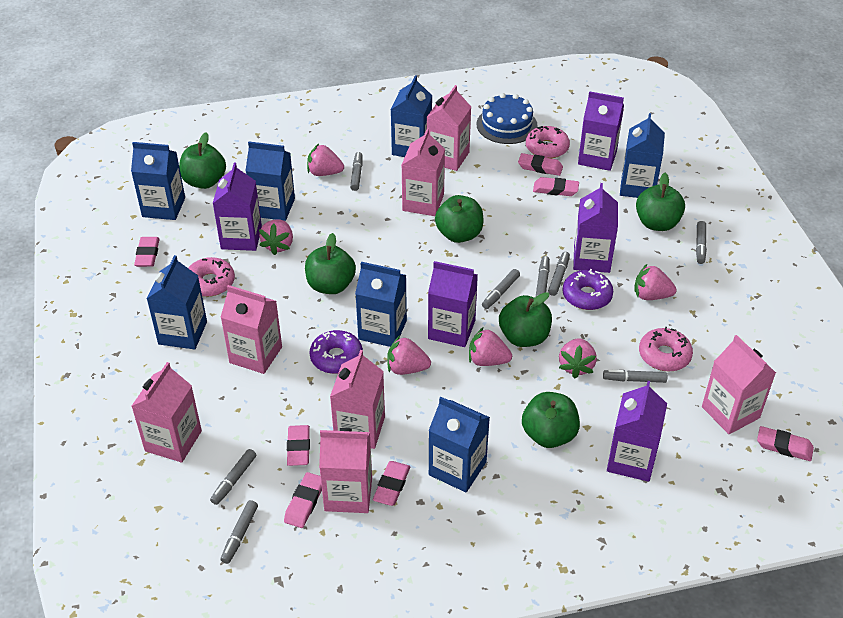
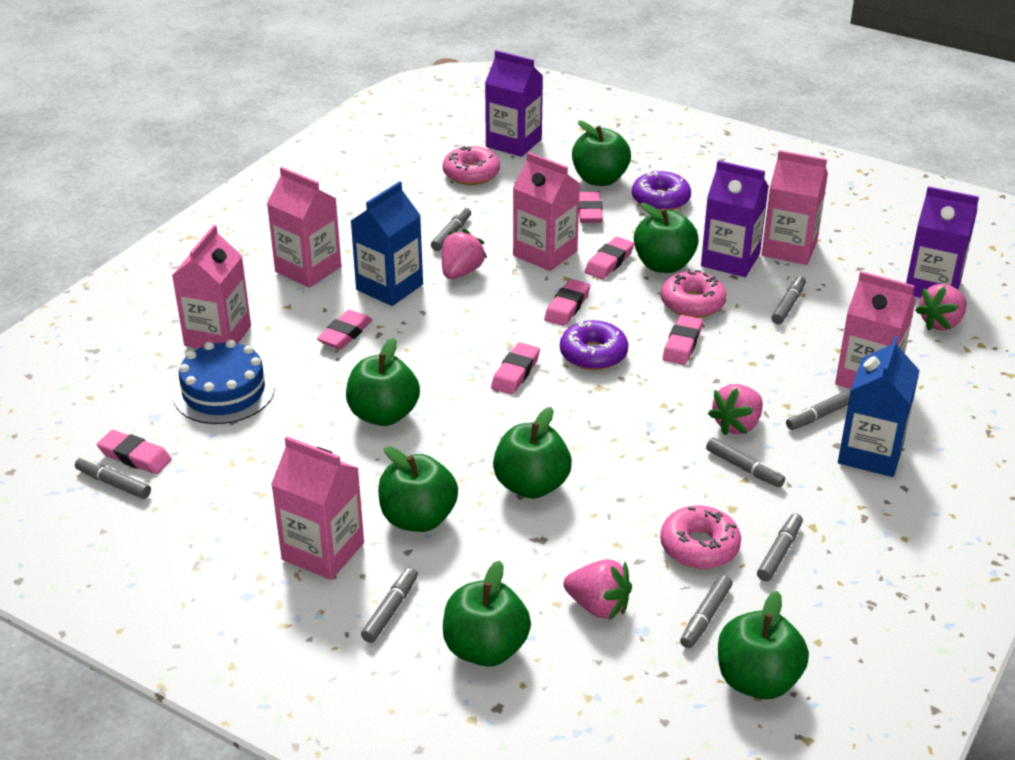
blue carton: 7 -> 2
green apple: 6 -> 7
pink carton: 7 -> 6
pink strawberry: 6 -> 4
purple carton: 5 -> 3

